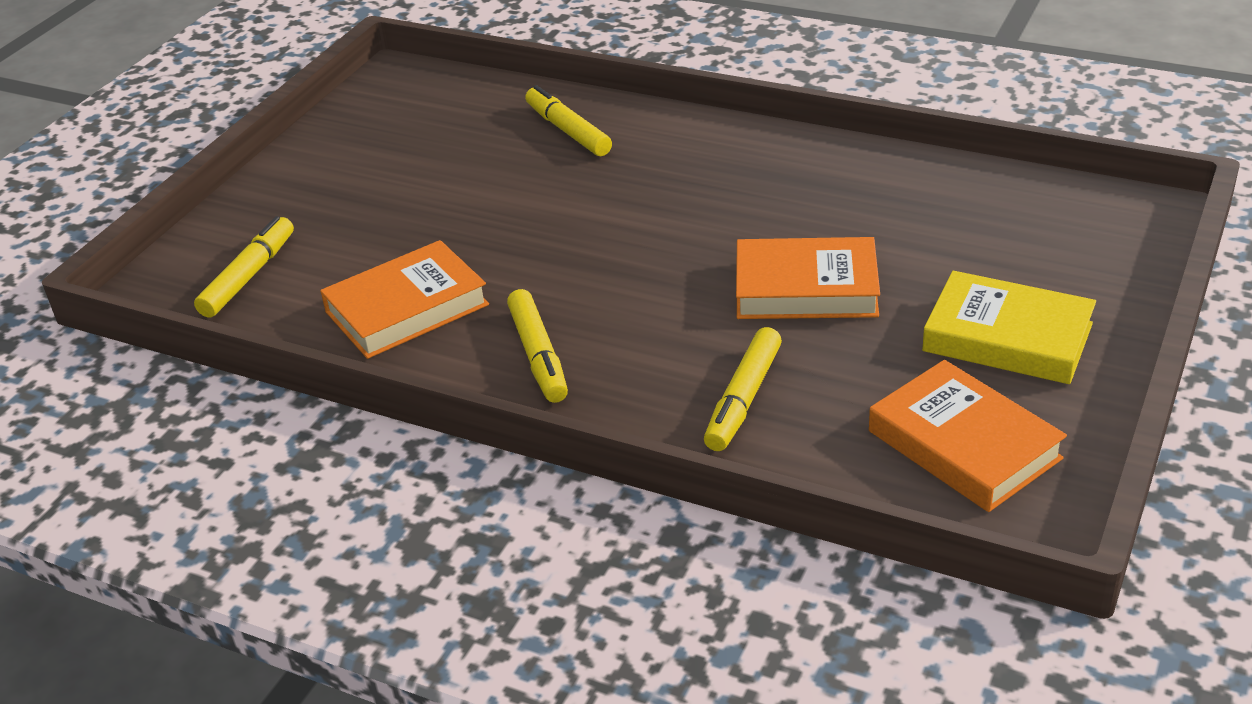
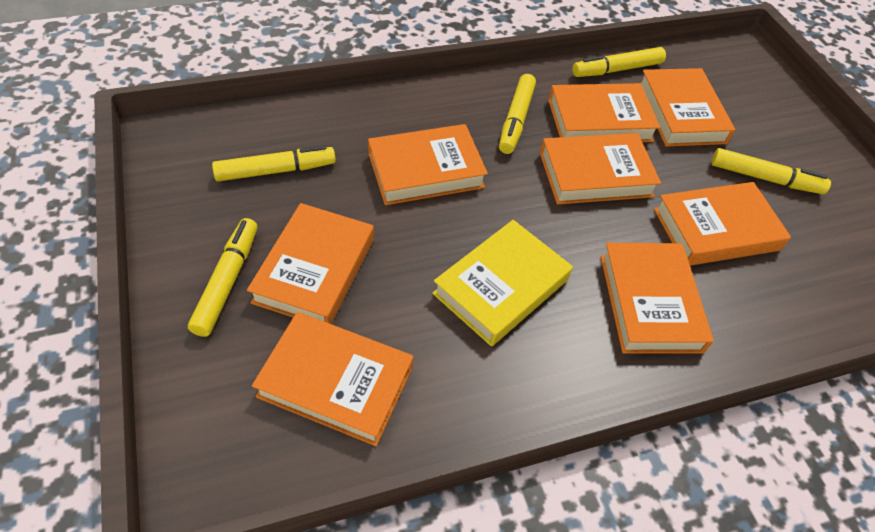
orange book: 3 -> 8
yellow marker: 4 -> 5

